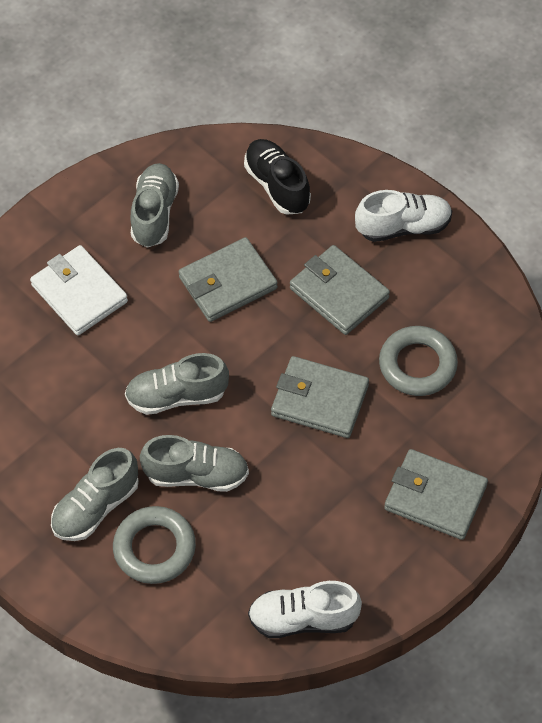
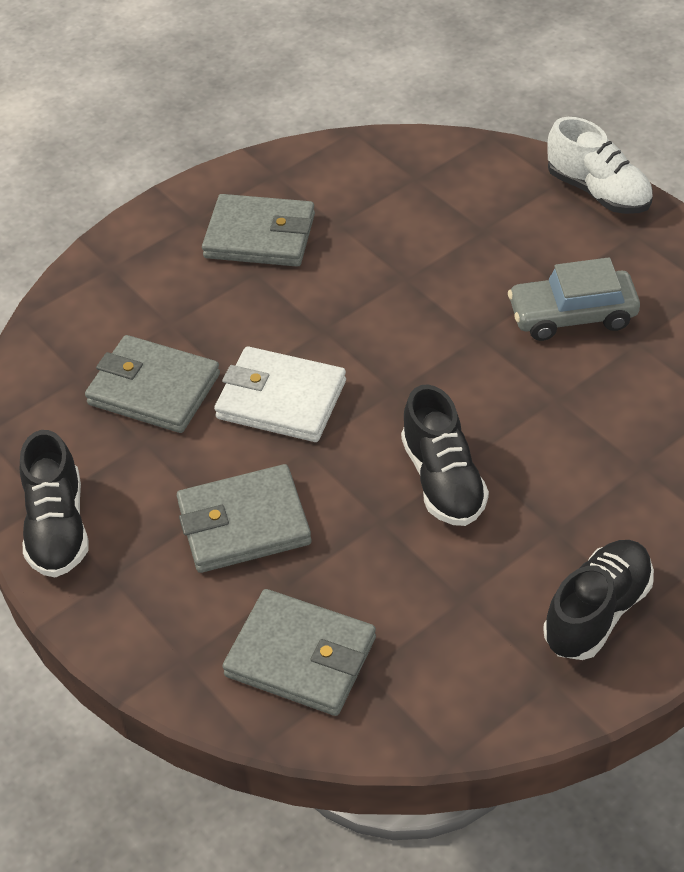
black shoe: 1 -> 3
grey car: 0 -> 1
grey ring: 2 -> 0
grey shoe: 4 -> 0
white shoe: 2 -> 1

